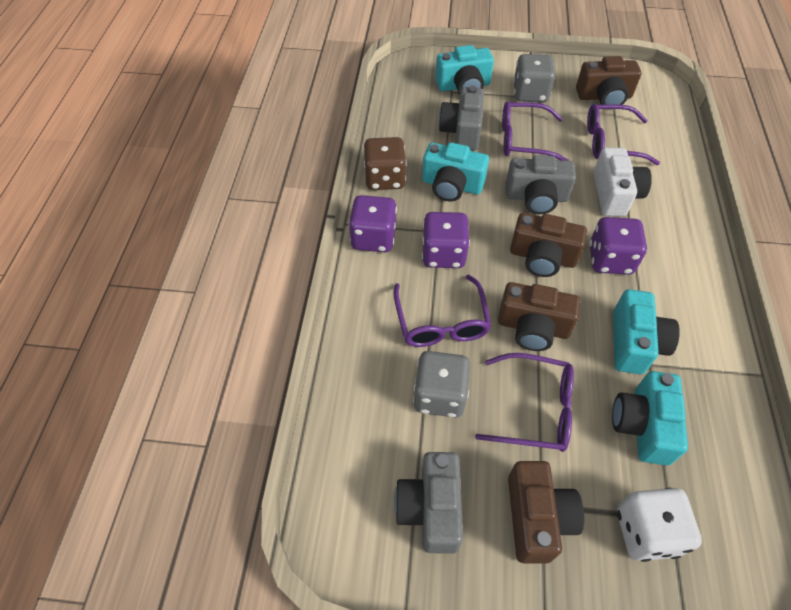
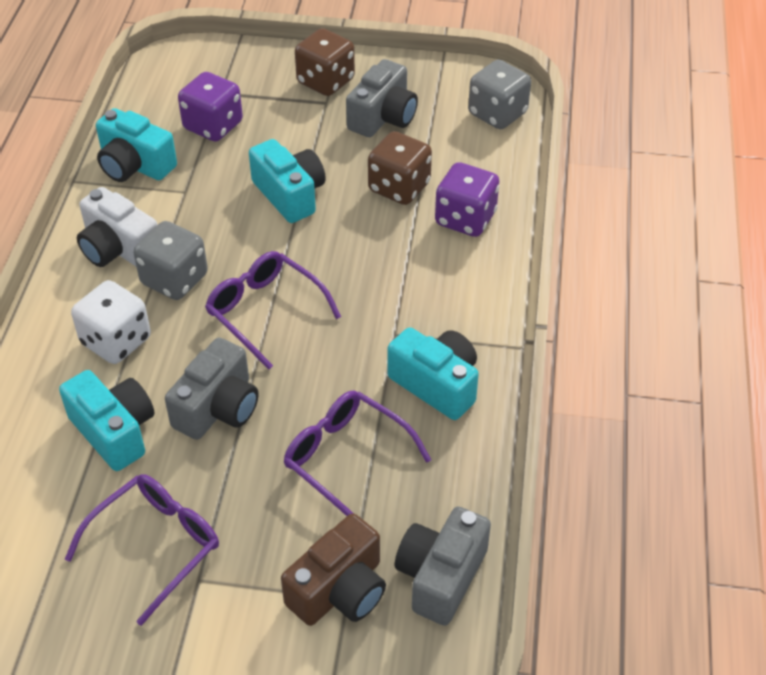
brown camera: 4 -> 1
brown dice: 1 -> 2
purple dice: 3 -> 2
purple glasses: 4 -> 3

